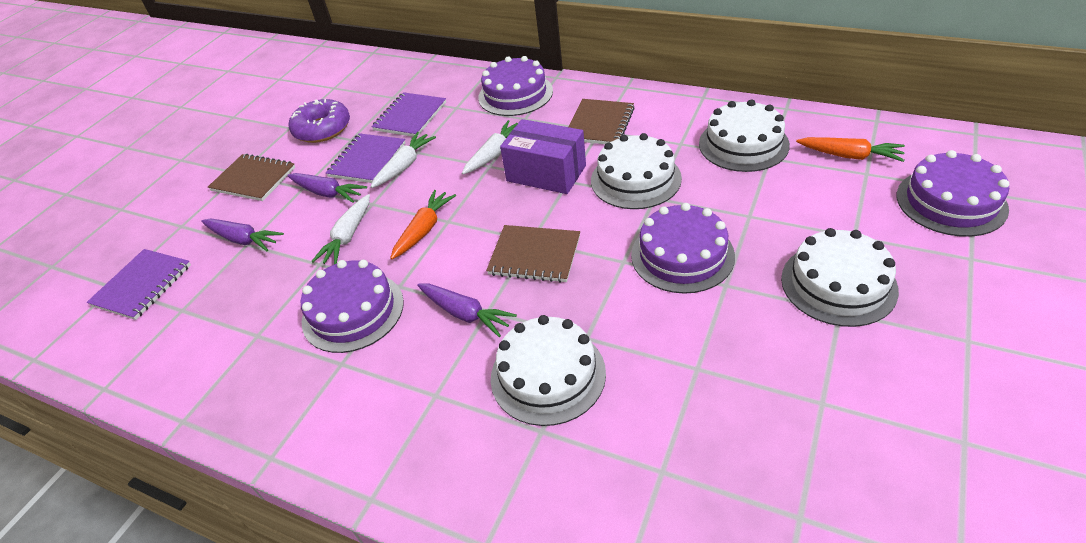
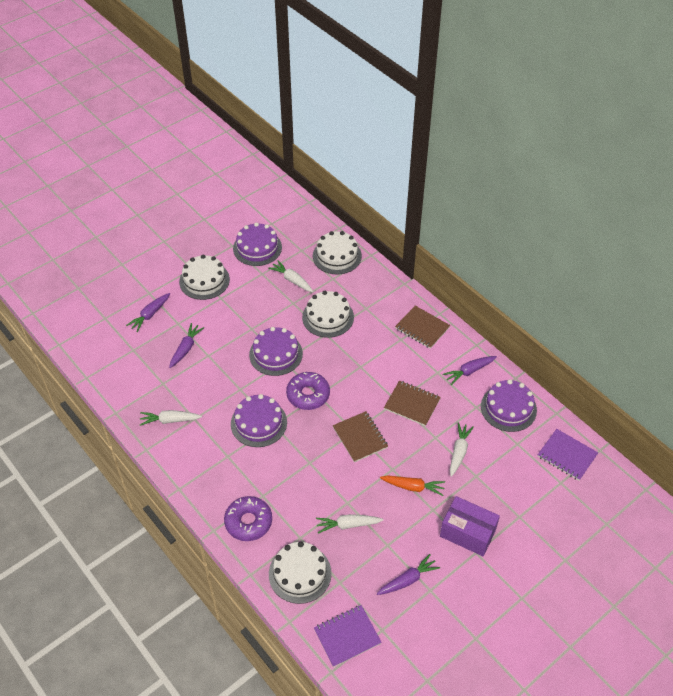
orange carrot: 2 -> 1
purple carrot: 3 -> 4
purple donut: 1 -> 2
purple notebook: 3 -> 2
white carrot: 3 -> 4

